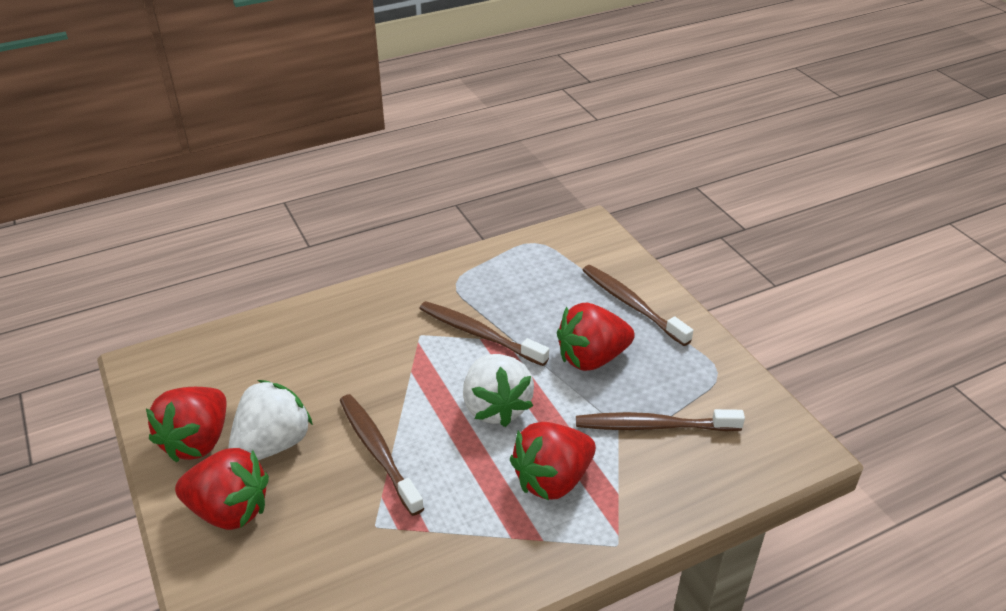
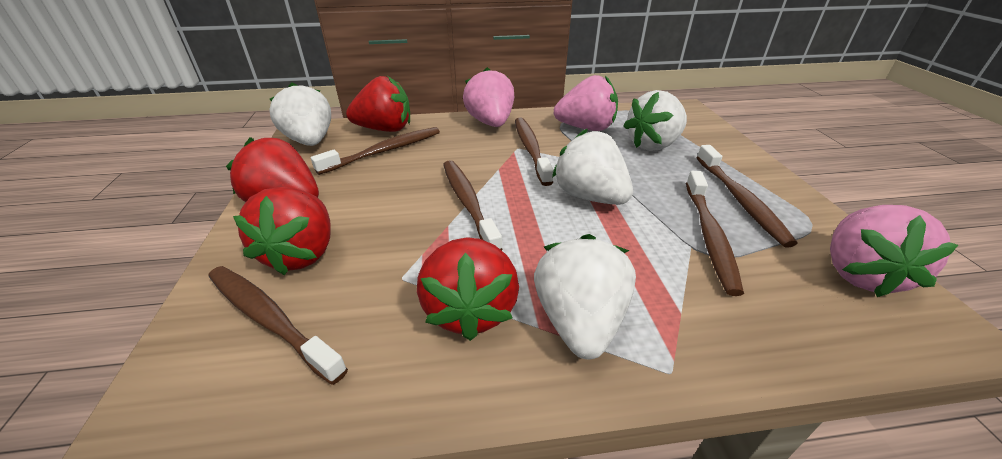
brown toothbrush: 4 -> 6
pink strawberry: 0 -> 3
white strawberry: 2 -> 4

